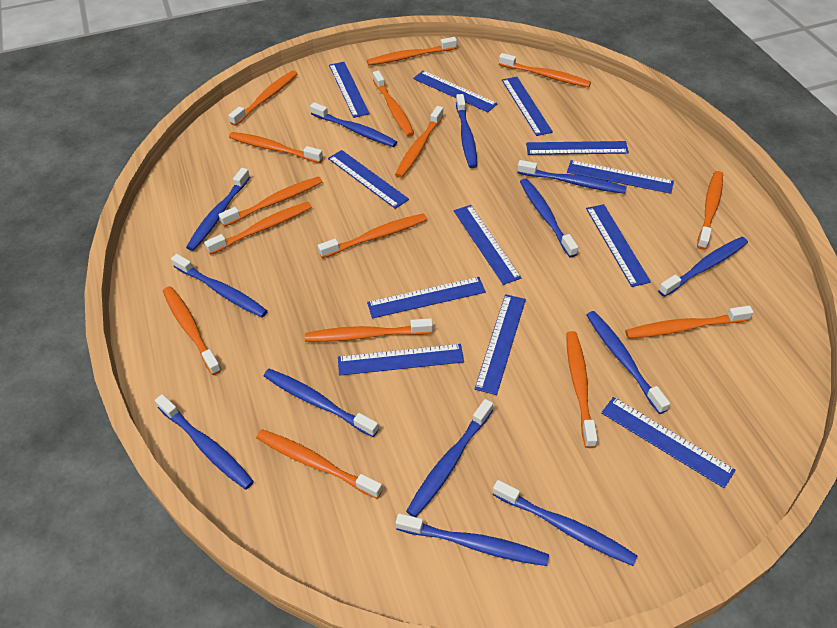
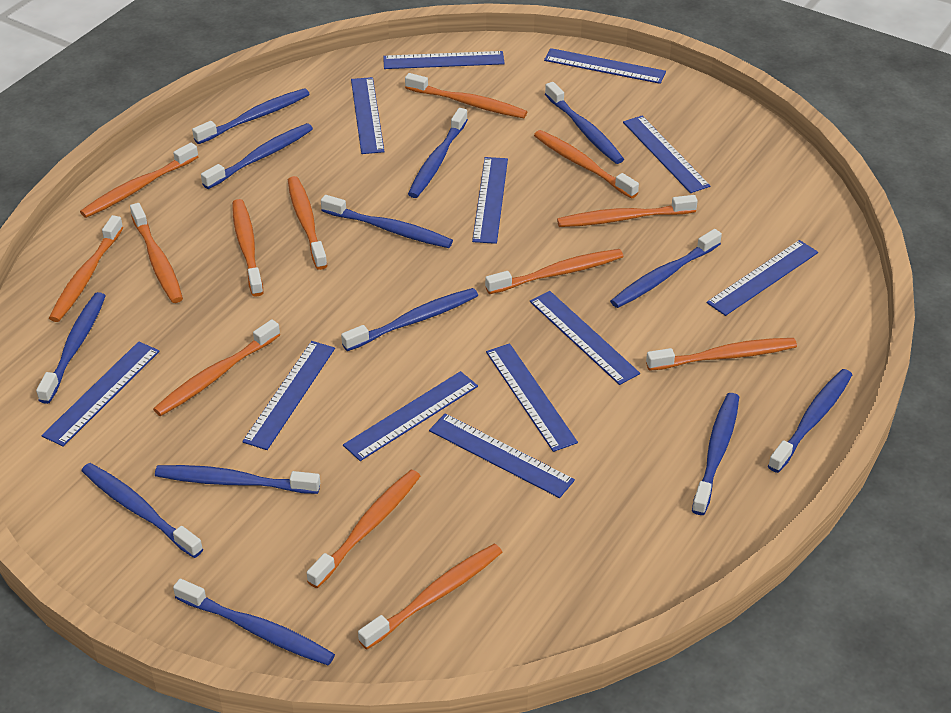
orange toothbrush: 15 -> 13

